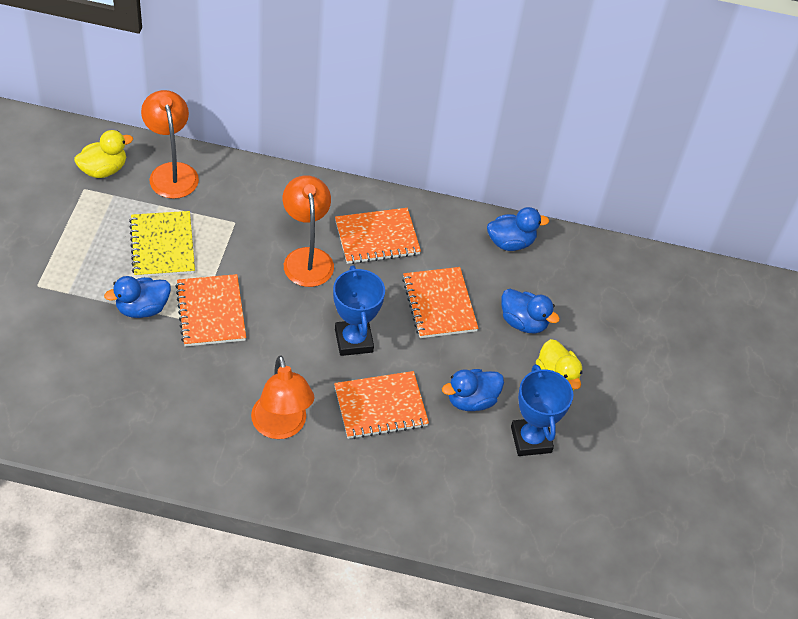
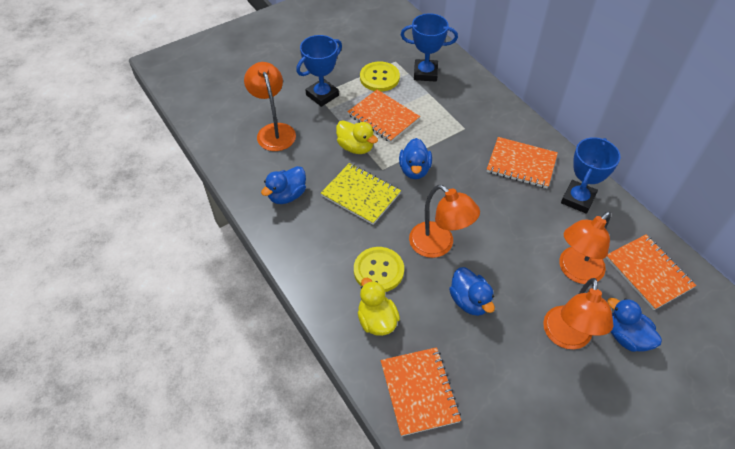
blue trophy: 2 -> 3
orange lamp: 3 -> 4
yellow button: 0 -> 2

